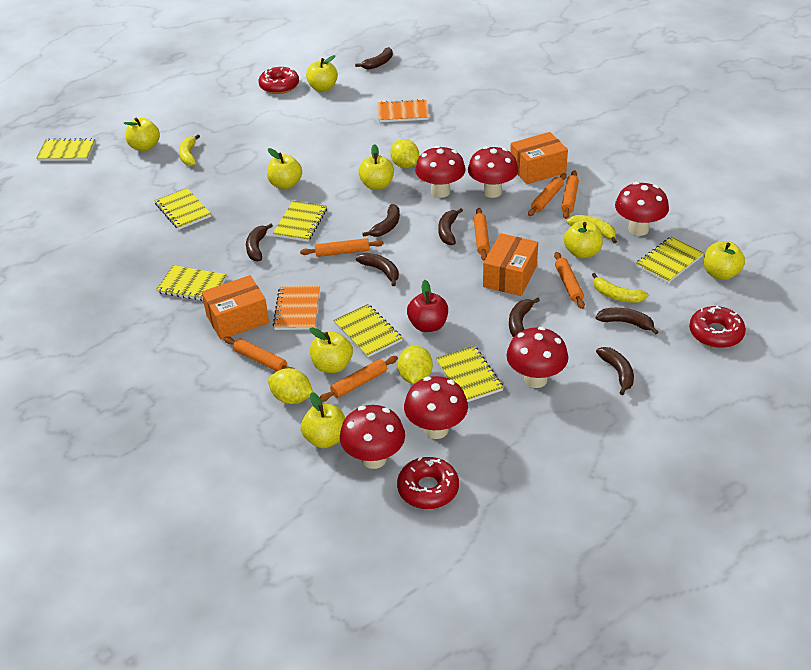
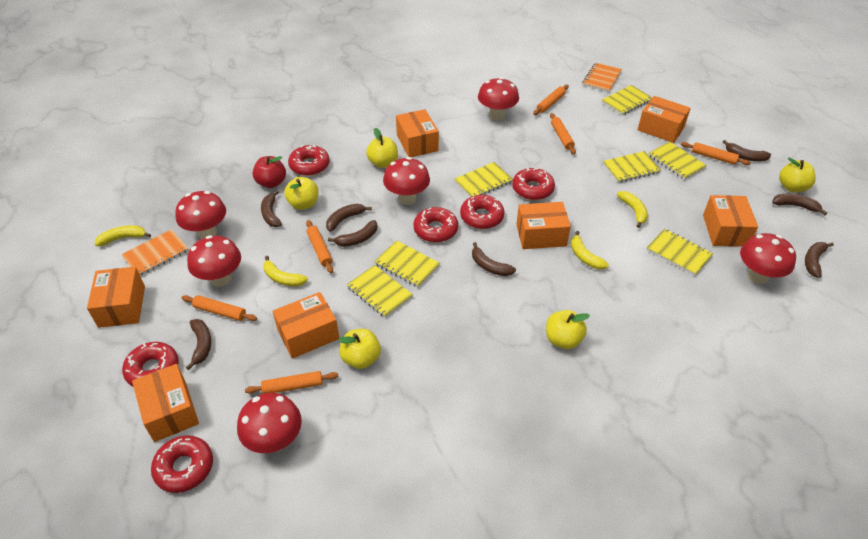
orange box: 3 -> 7
orange rolling pin: 7 -> 6
red donut: 3 -> 6
yellow apple: 8 -> 5
yellow banana: 3 -> 4
yellow lemon: 3 -> 0

